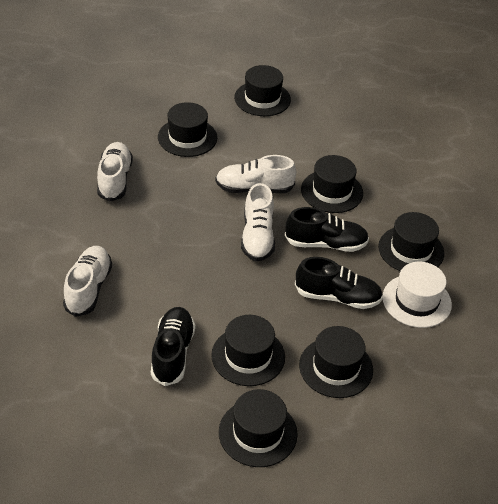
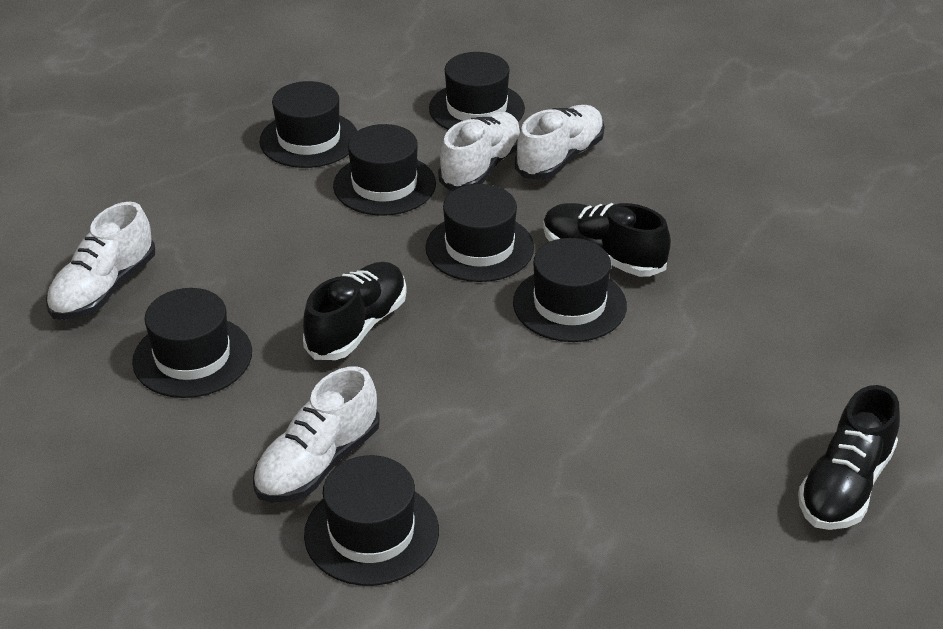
white hat: 1 -> 0

